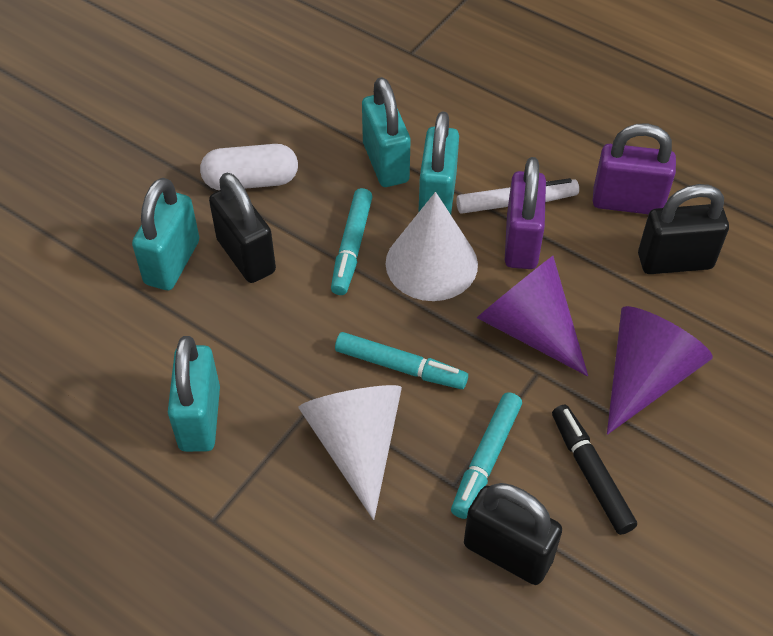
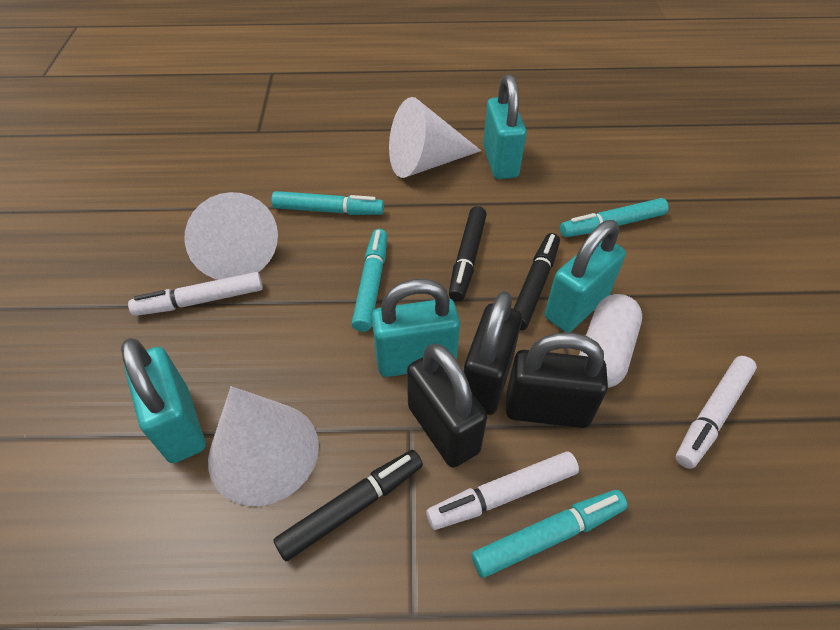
black marker: 1 -> 3
purple cone: 2 -> 0
purple padlock: 2 -> 0
turquoise marker: 3 -> 4
white cone: 2 -> 3
white marker: 1 -> 3

